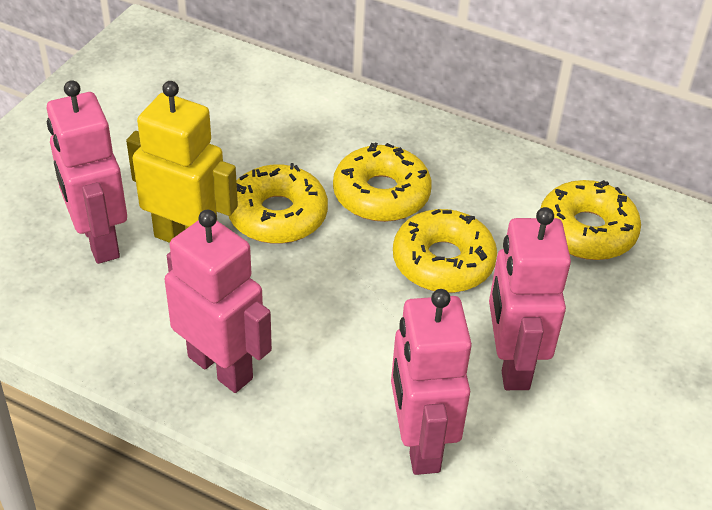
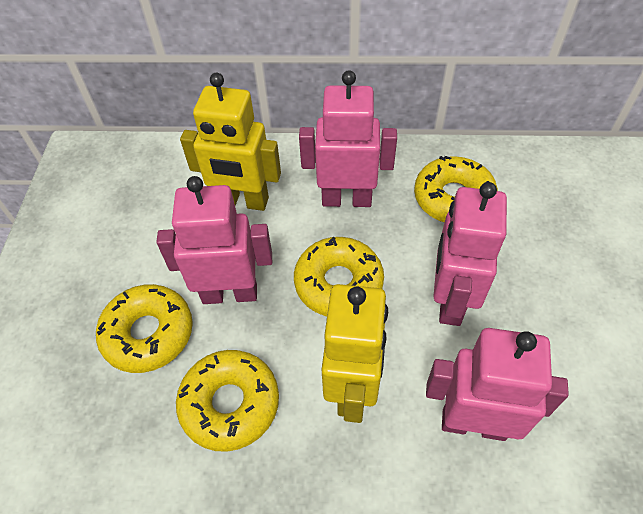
yellow robot: 1 -> 2

